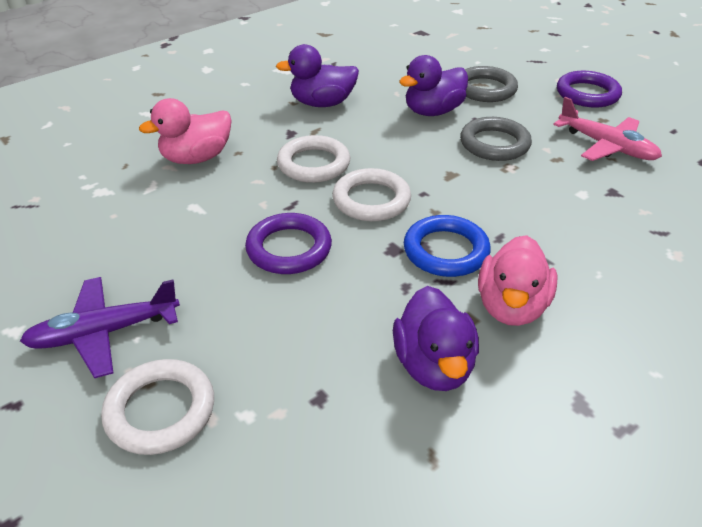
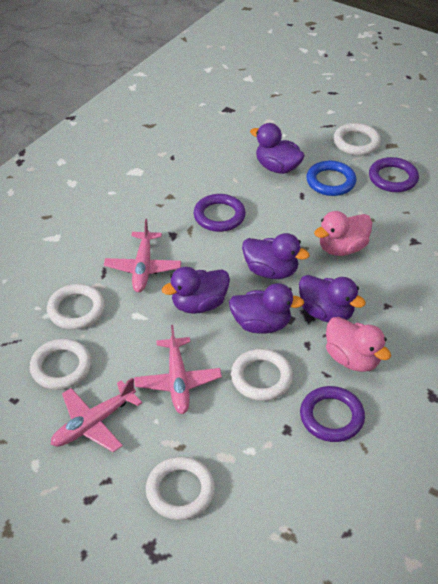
grey ring: 2 -> 0
pink plane: 1 -> 3
purple duck: 3 -> 5
purple plane: 1 -> 0
purple ring: 2 -> 3
white ring: 3 -> 5

